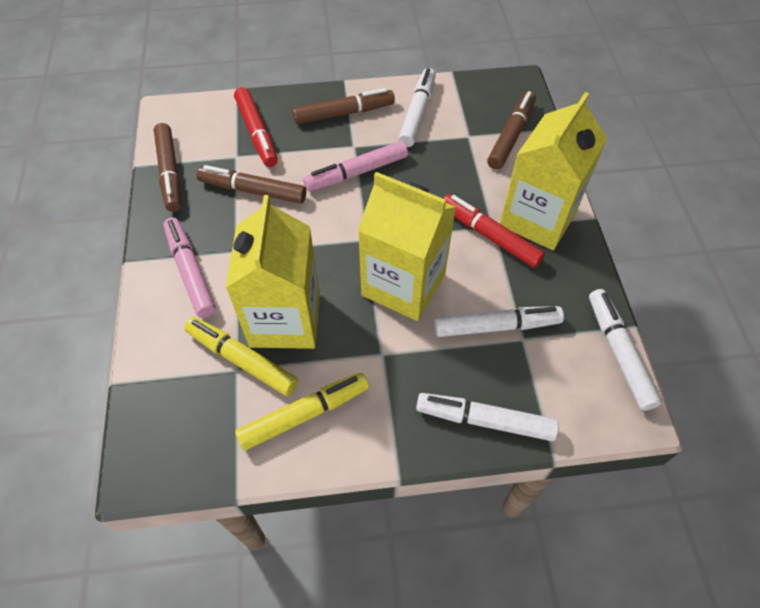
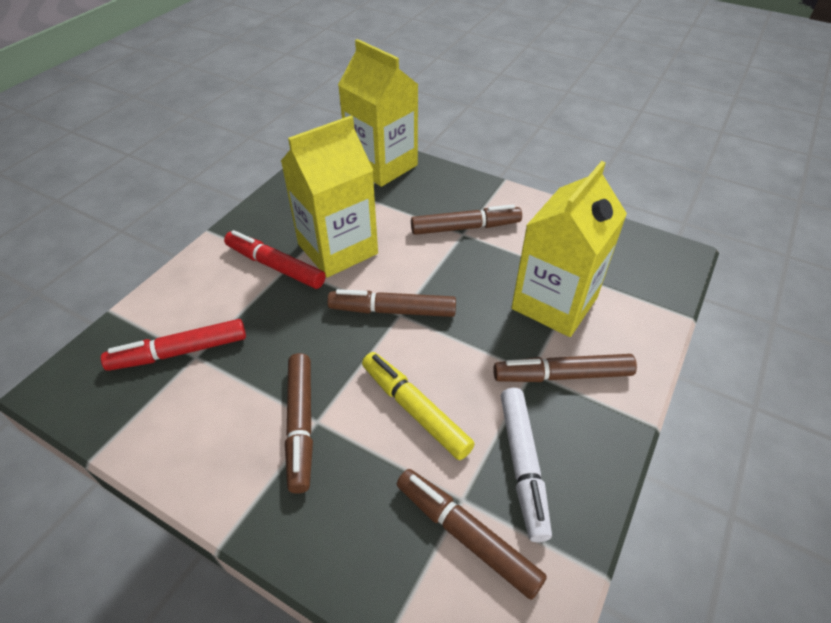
brown marker: 4 -> 5
pink marker: 2 -> 0
white marker: 4 -> 1
yellow marker: 2 -> 1

